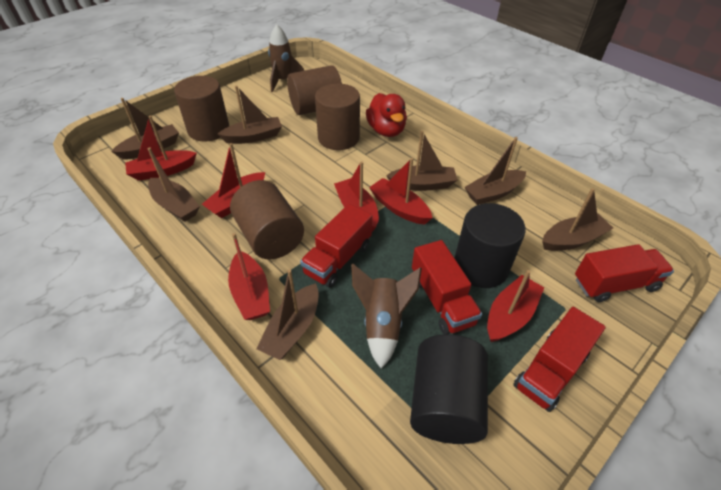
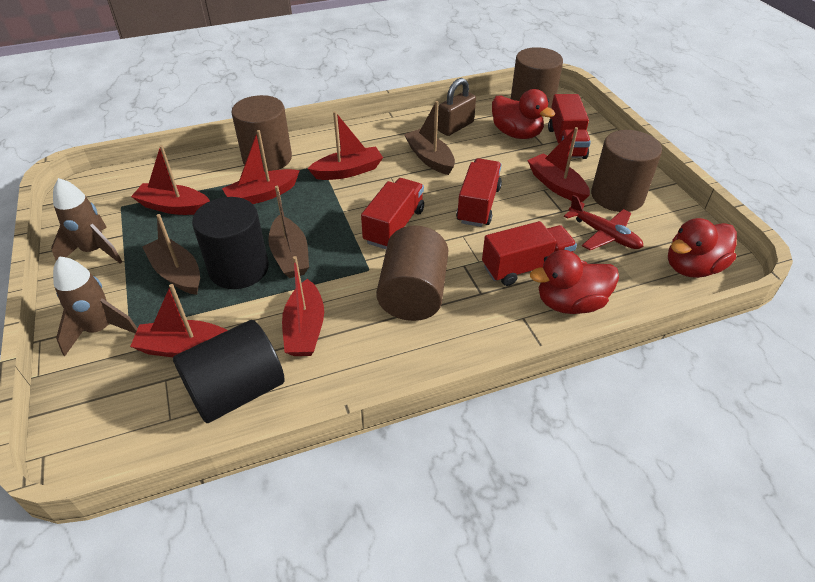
brown boat: 7 -> 3
brown padlock: 0 -> 1
red duck: 1 -> 3
red plane: 0 -> 1

